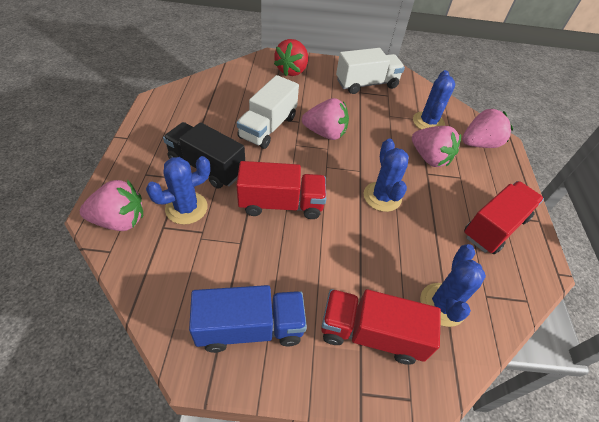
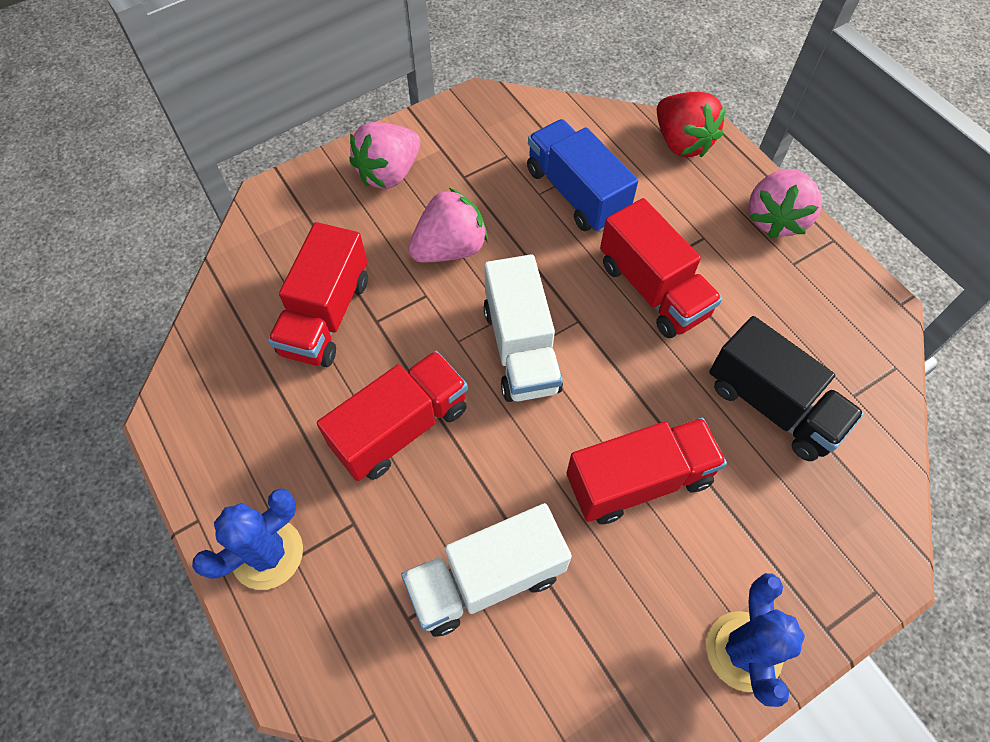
blue cactus: 4 -> 2
pink strawberry: 4 -> 3
red truck: 3 -> 4

